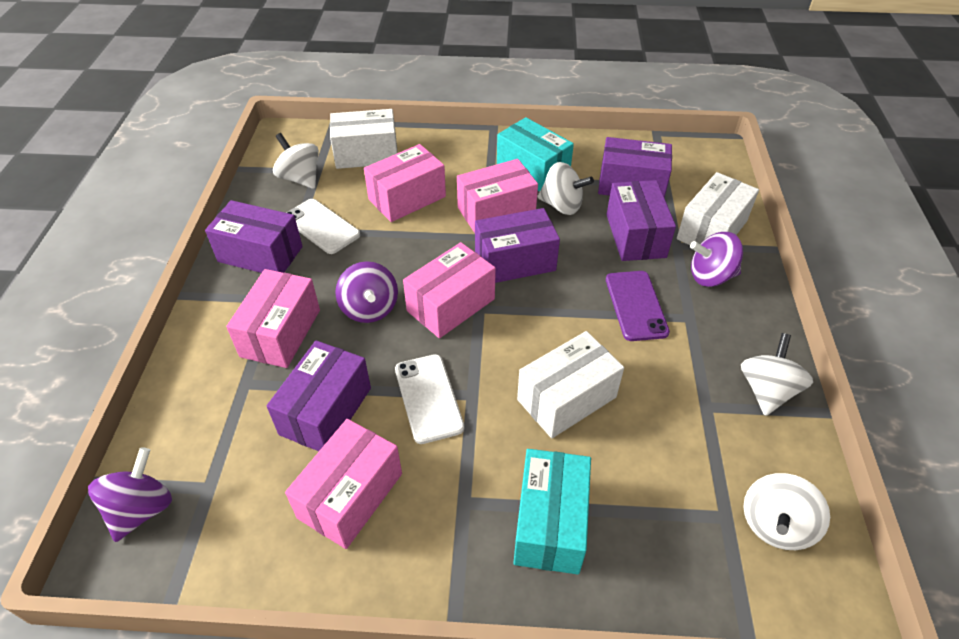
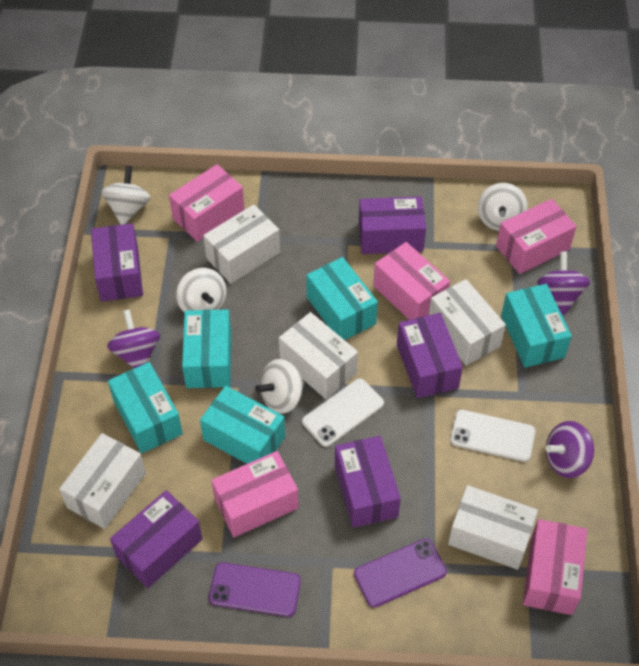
purple phone: 1 -> 2
turquoise box: 2 -> 5
white box: 3 -> 5

